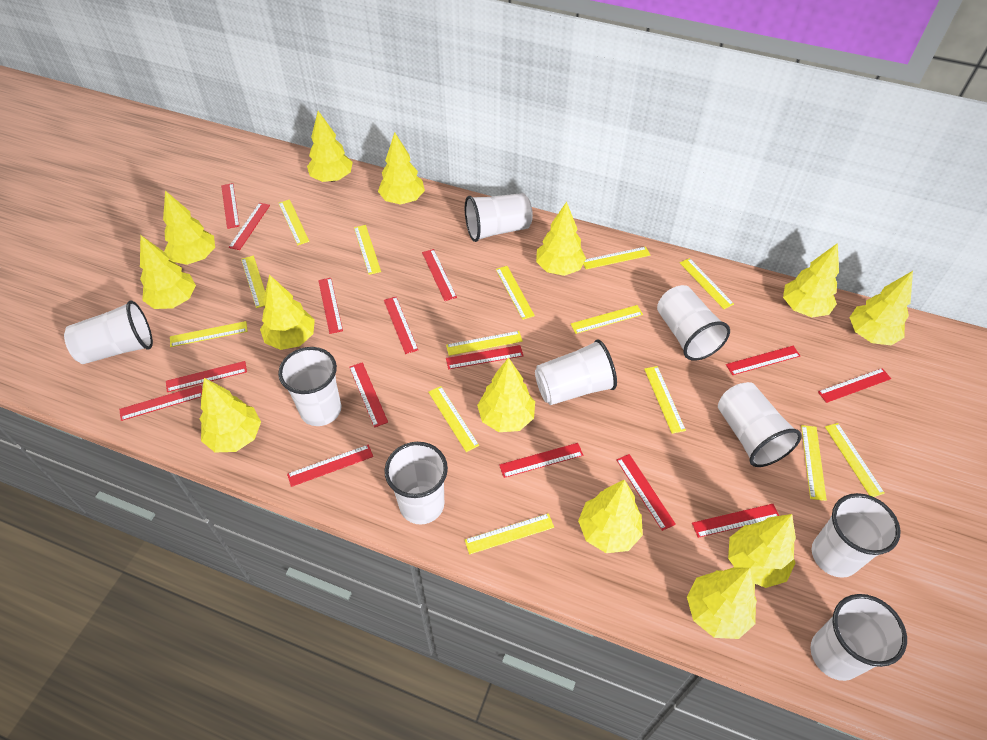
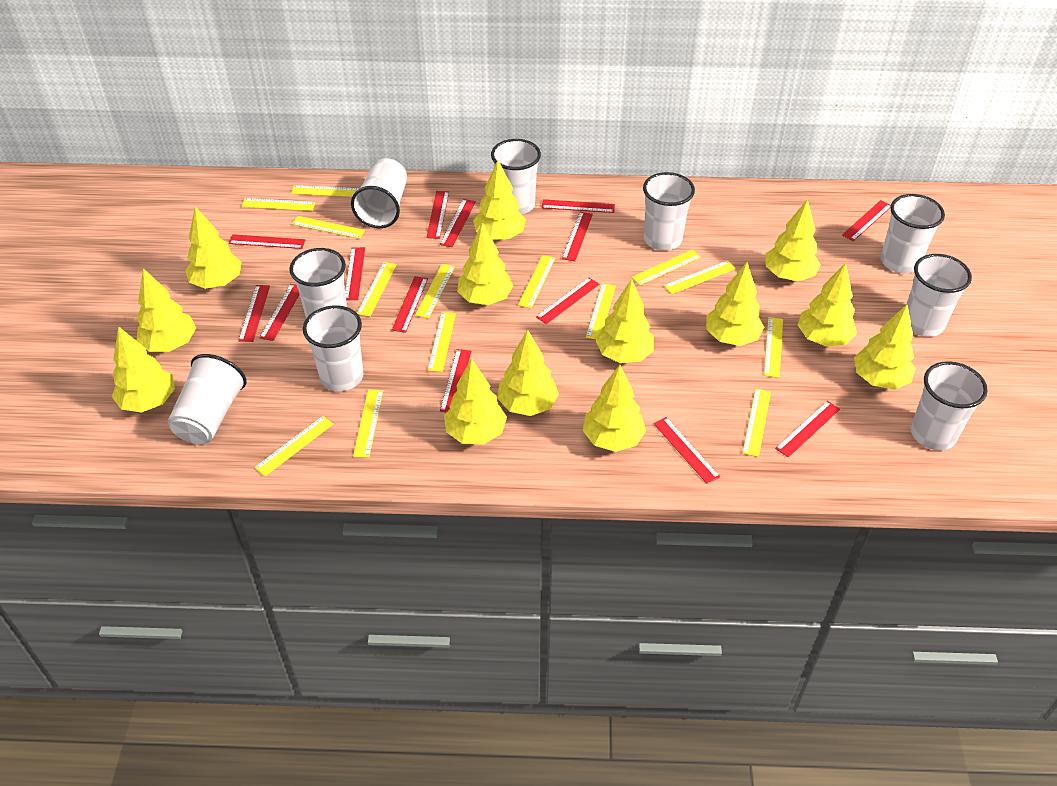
red ruler: 15 -> 14

